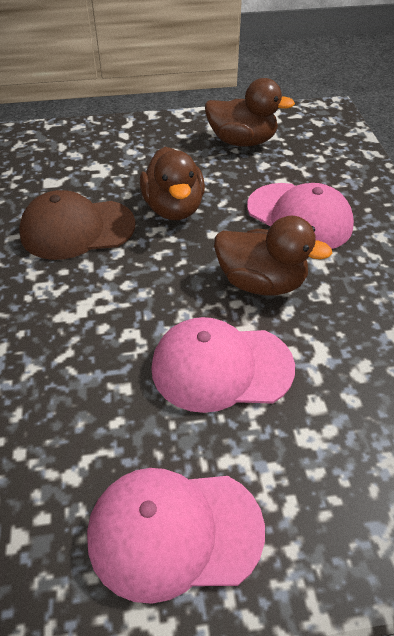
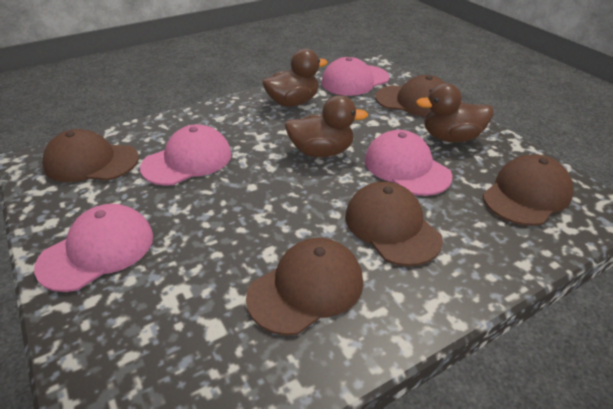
brown cap: 1 -> 5
pink cap: 3 -> 4

